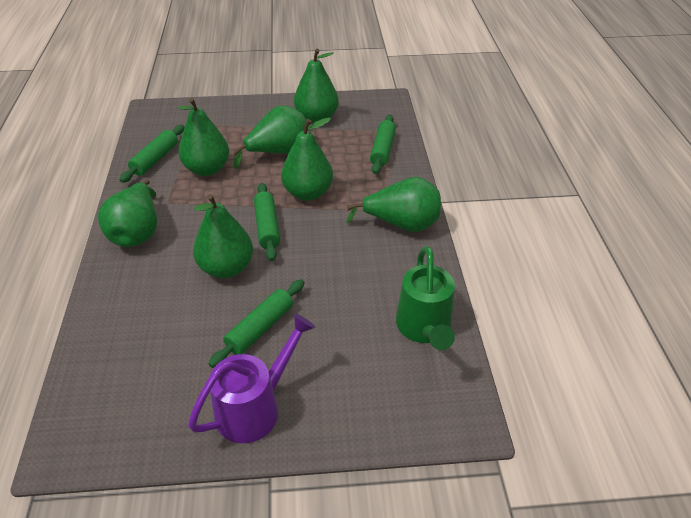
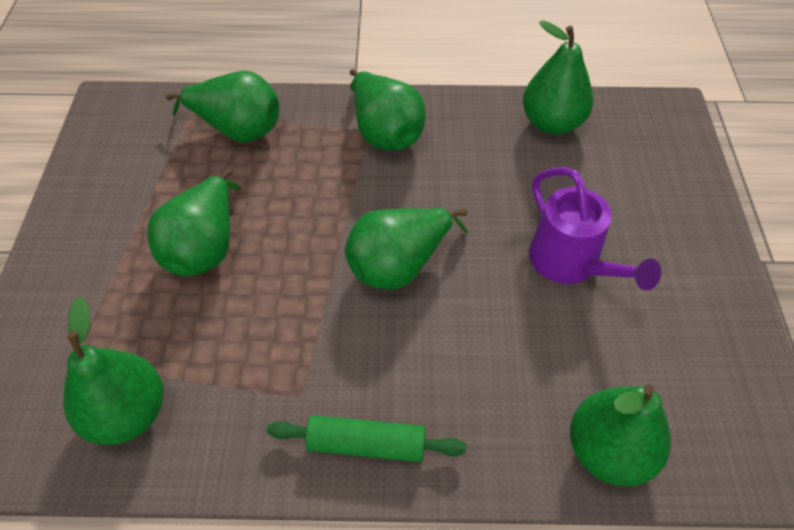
green rolling pin: 4 -> 1
green watering can: 1 -> 0

